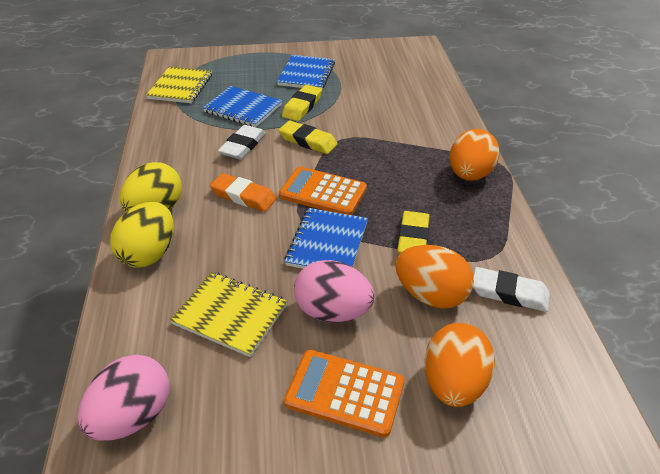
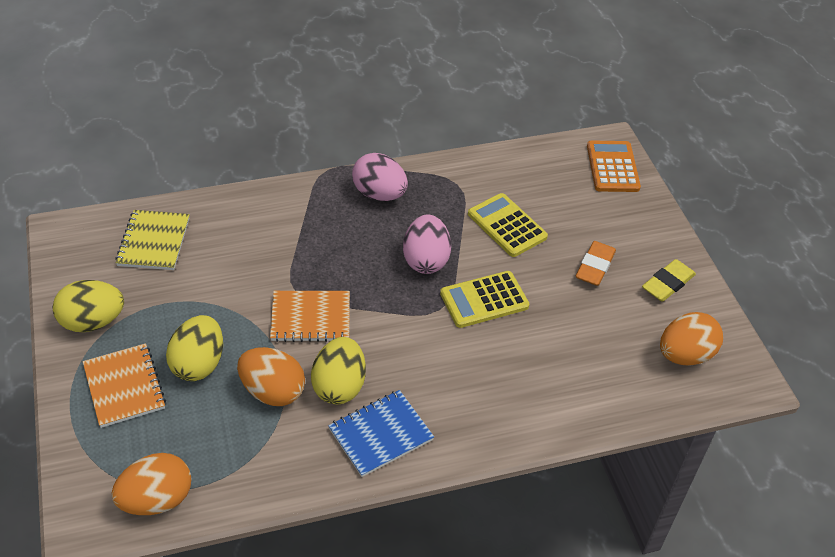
blue notebook: 3 -> 1
orange calculator: 2 -> 1
orange notebook: 0 -> 2
white eraser: 2 -> 0
yellow calculator: 0 -> 2
yellow egg: 2 -> 3
yellow eraser: 3 -> 1
yellow notebook: 2 -> 1

